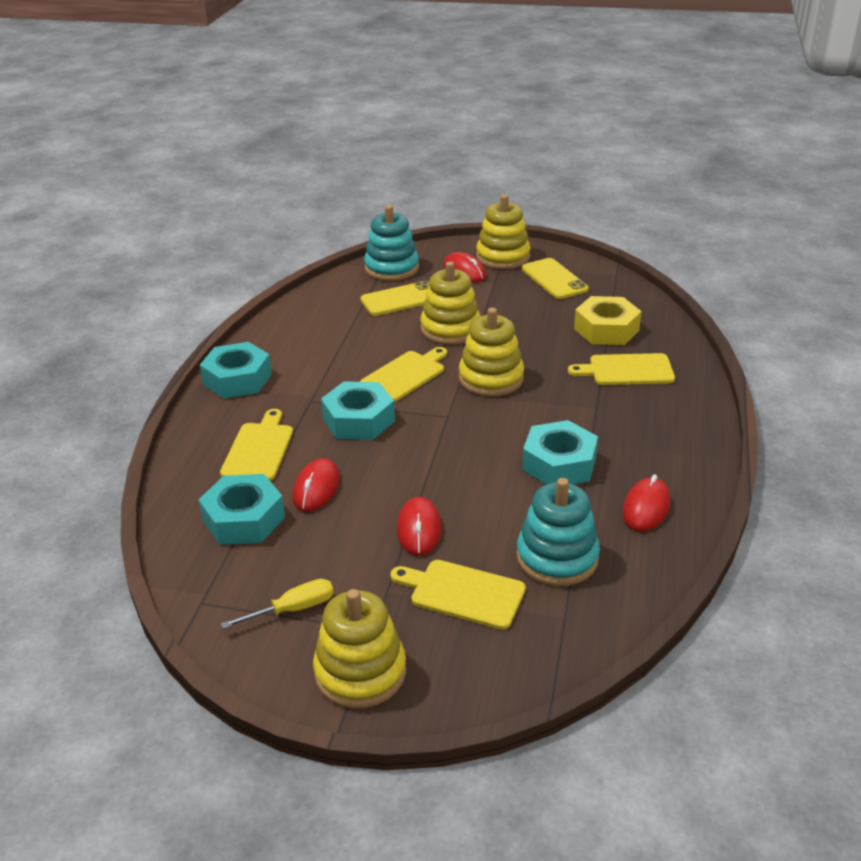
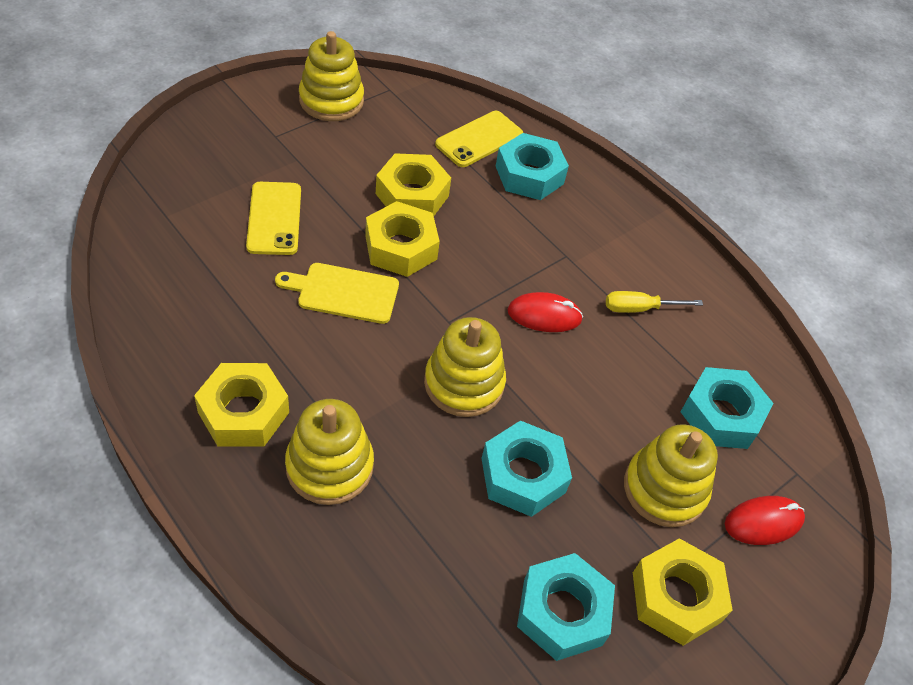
red mouse: 4 -> 2
turquoise stacking toy: 2 -> 0
yellow cutting board: 4 -> 1
yellow nut: 1 -> 4

